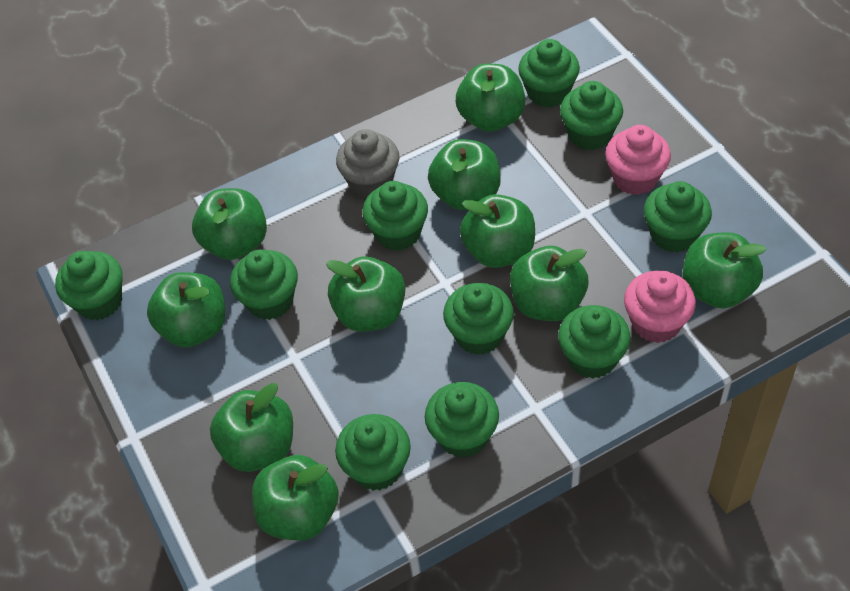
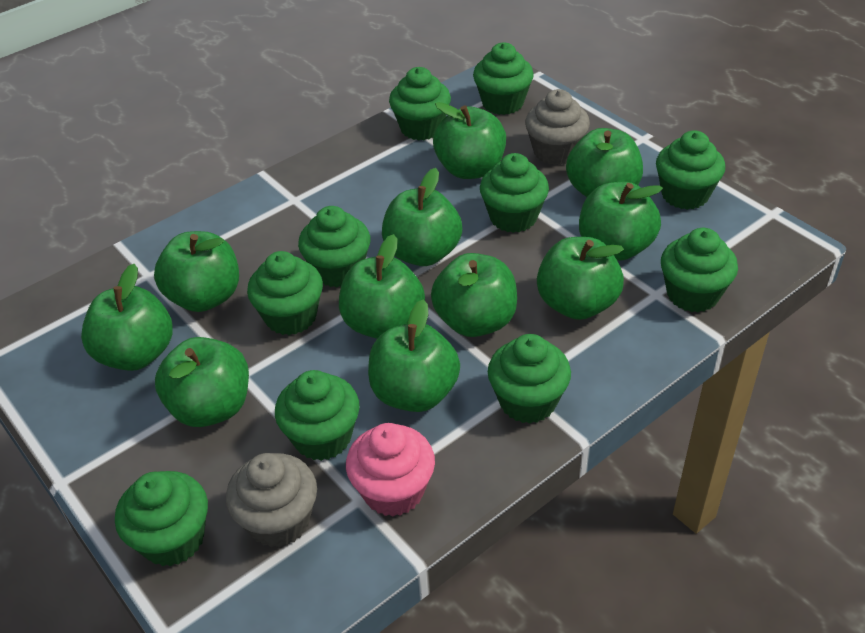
green apple: 10 -> 11
grey cupcake: 1 -> 2
pink cupcake: 2 -> 1

